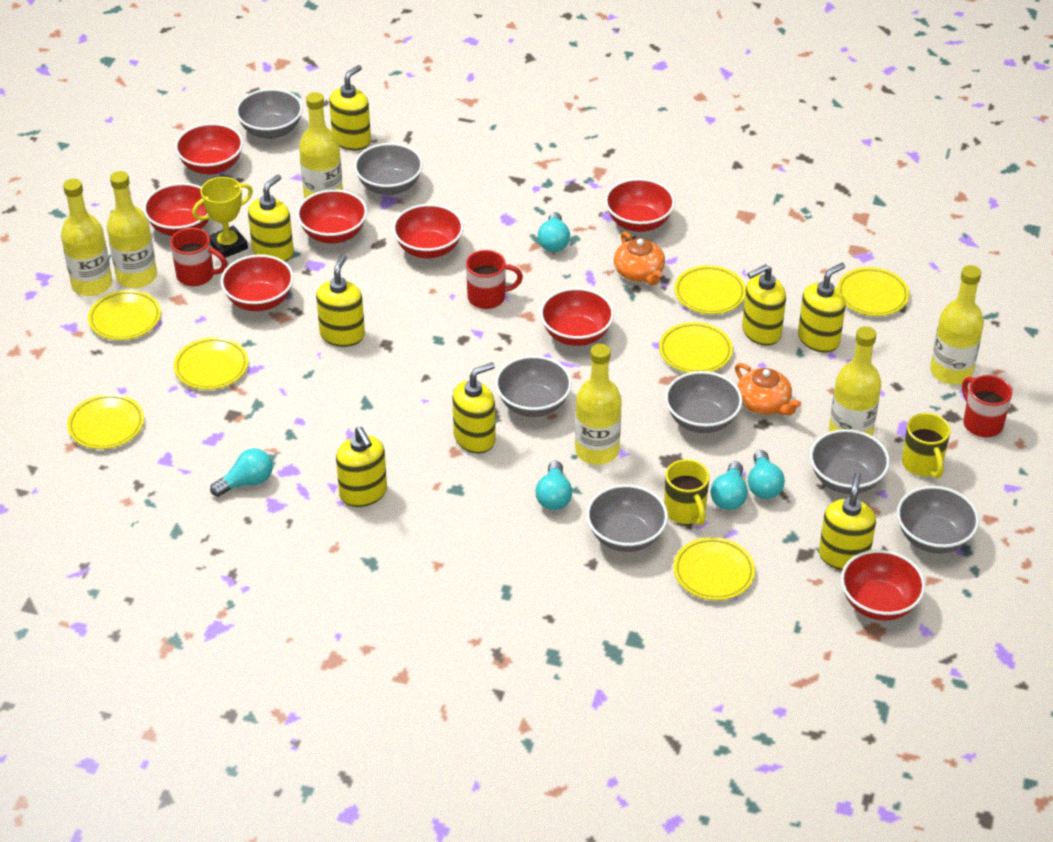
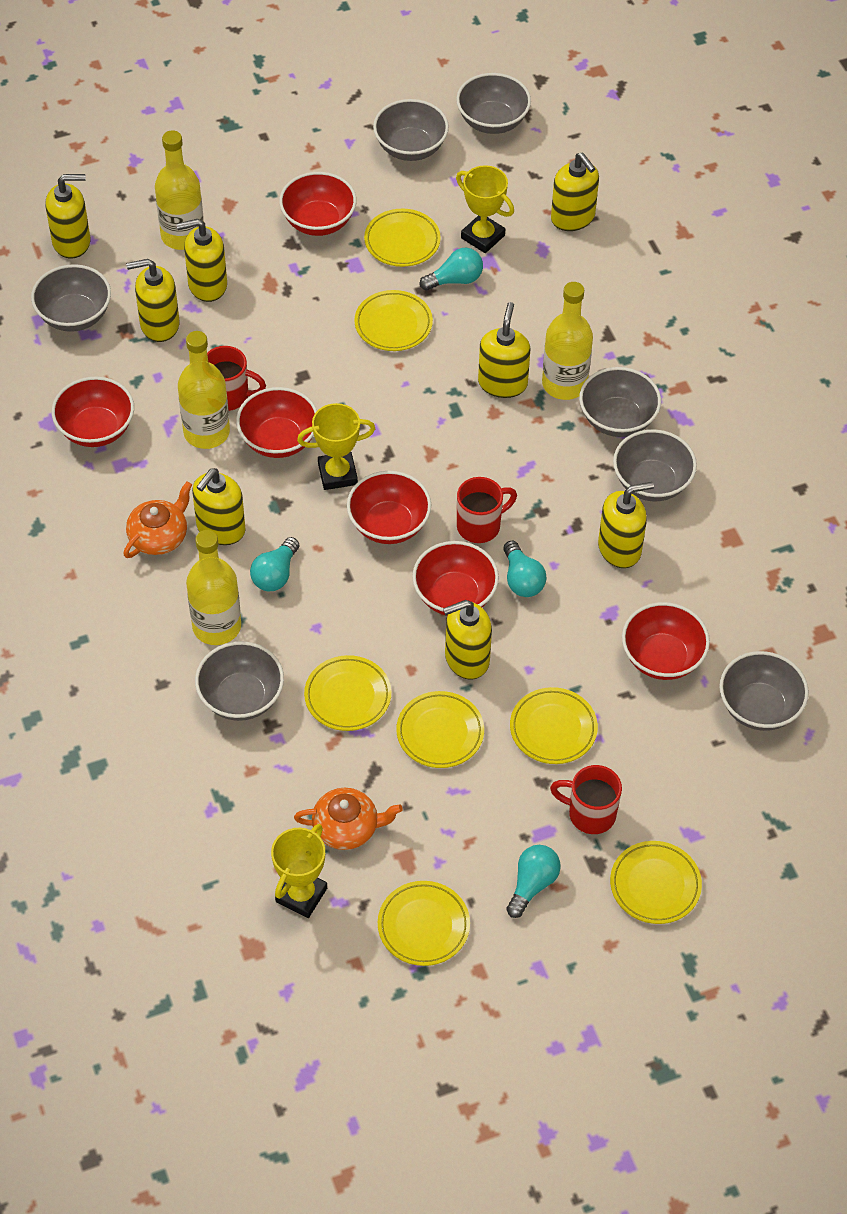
red bowl: 8 -> 6
turquoise light bulb: 5 -> 4
yellow bottle: 6 -> 4
yellow mug: 2 -> 0
yellow trophy: 1 -> 3

